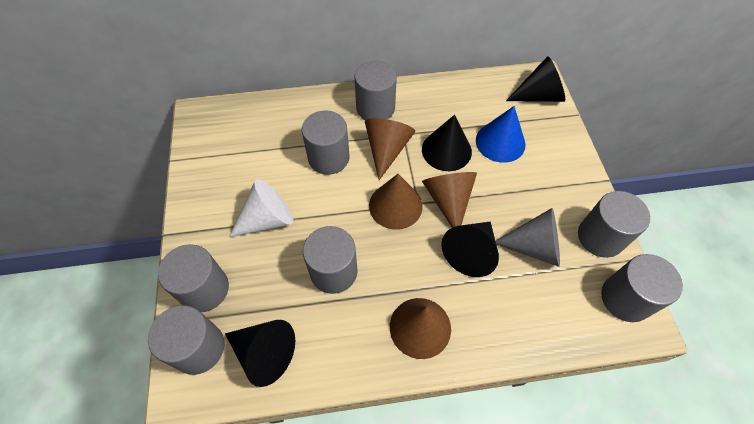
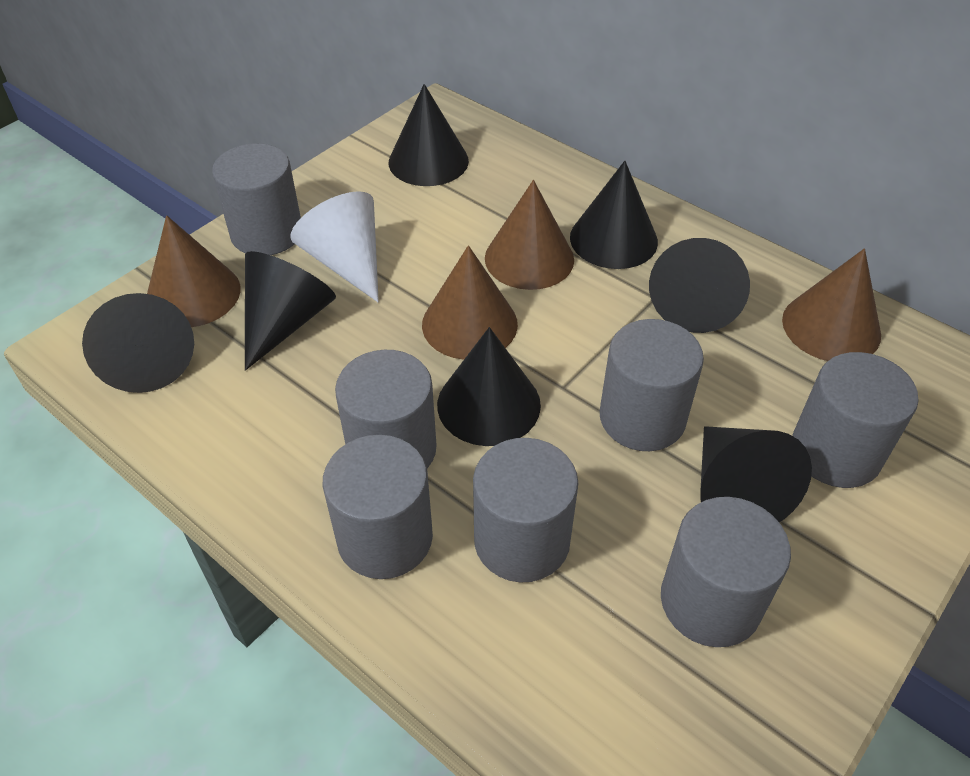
black cone: 4 -> 7
blue cone: 1 -> 0
grey cone: 1 -> 0

